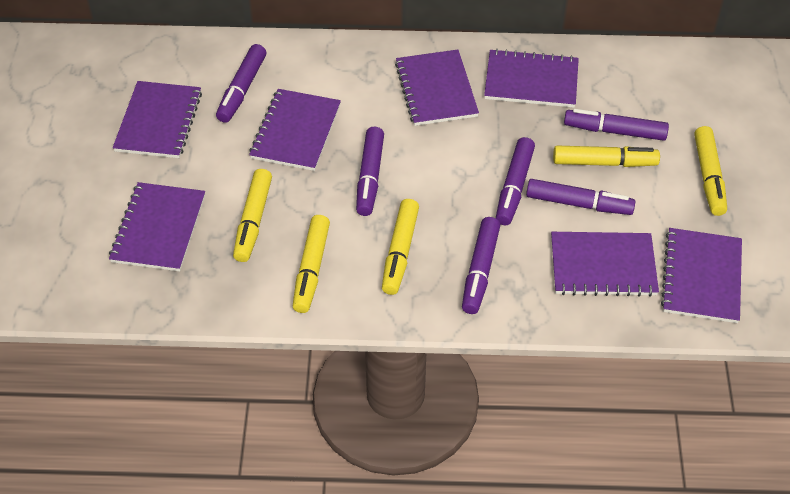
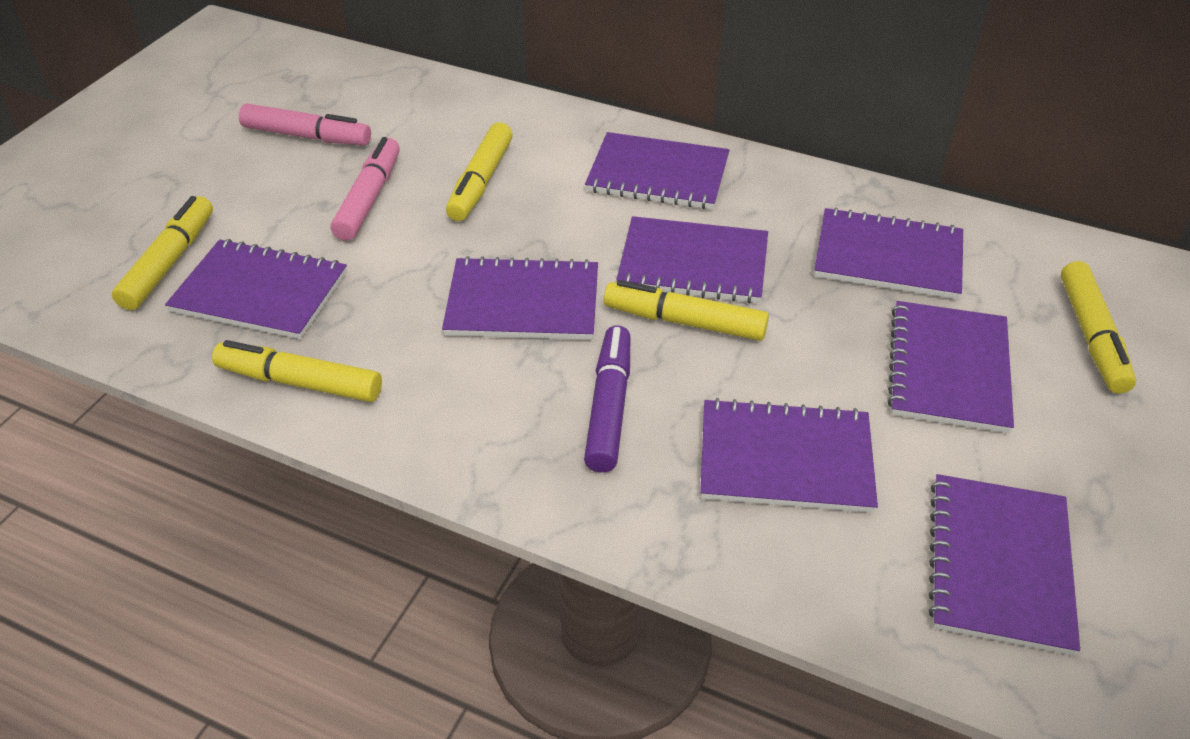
pink marker: 0 -> 2
purple marker: 6 -> 1
purple notebook: 7 -> 8

